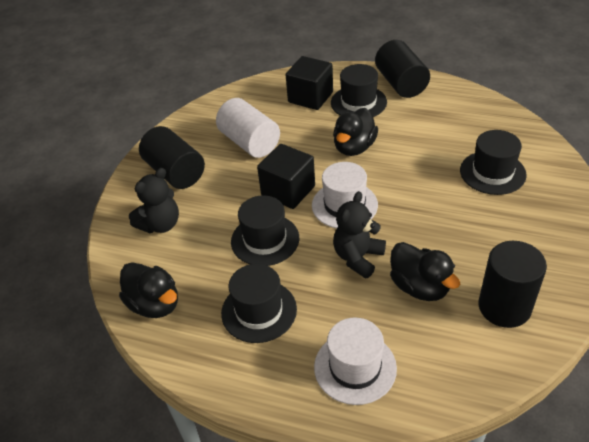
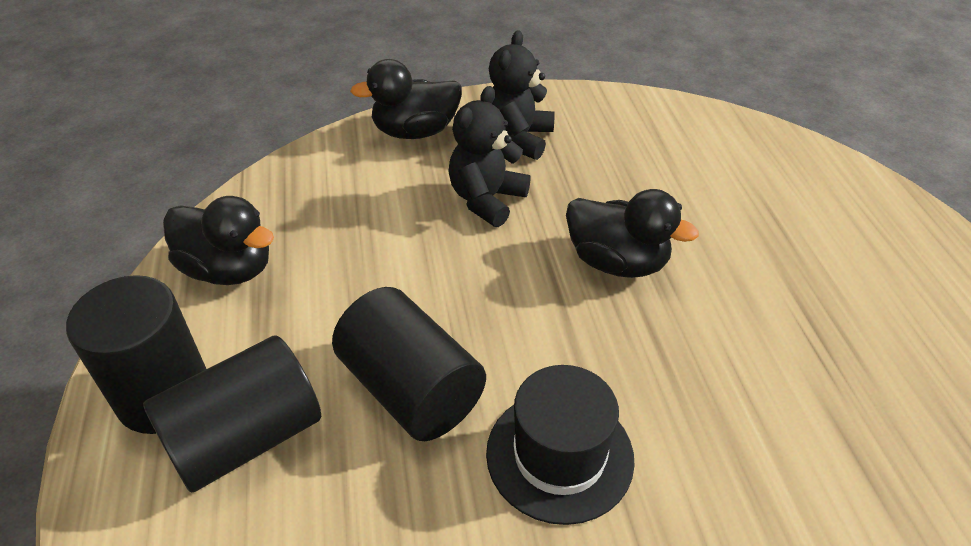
black cube: 2 -> 0
black hat: 4 -> 1
white cylinder: 1 -> 0
white hat: 2 -> 0

